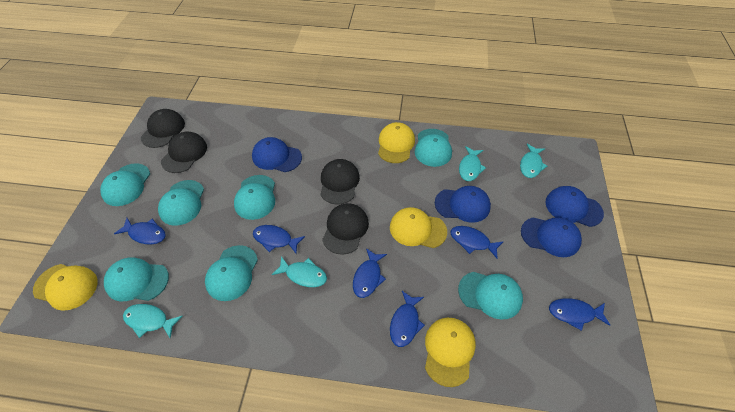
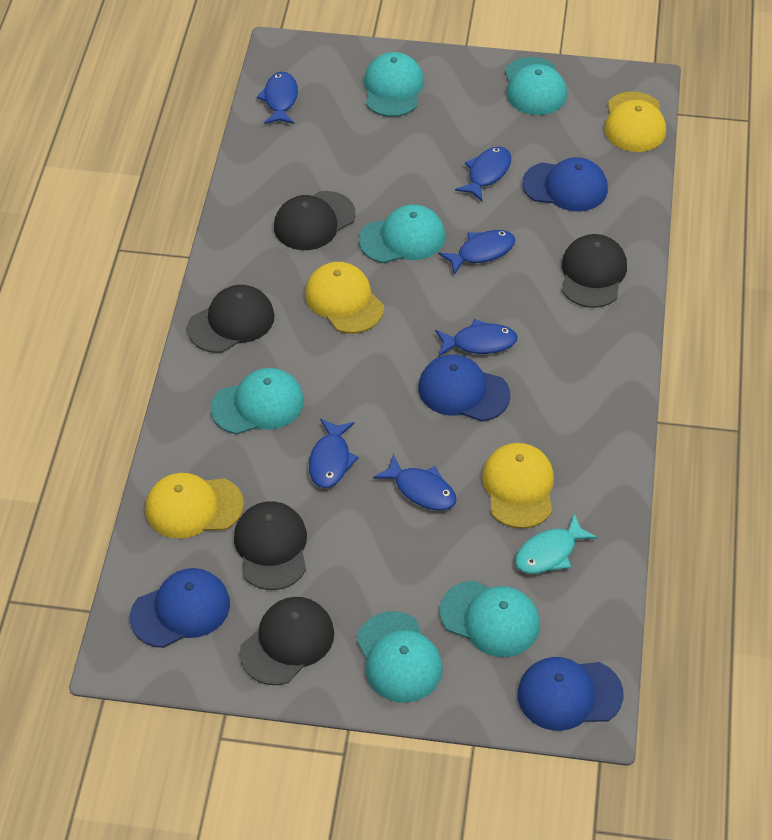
black cap: 4 -> 5
turquoise cap: 7 -> 6
turquoise fish: 4 -> 1

